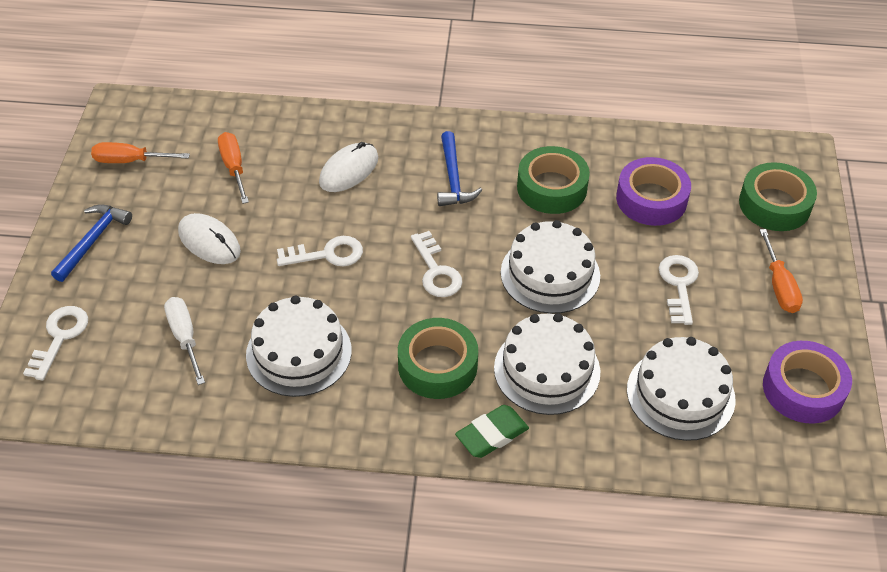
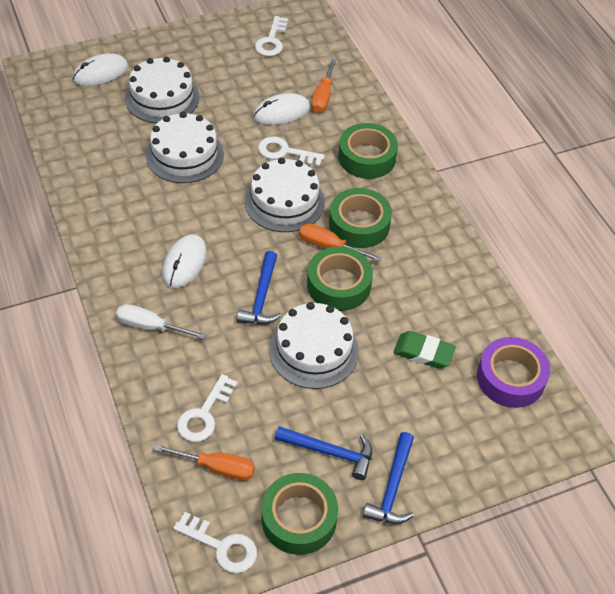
blue hammer: 2 -> 3
green tape: 3 -> 4
purple tape: 2 -> 1
white mouse: 2 -> 3

